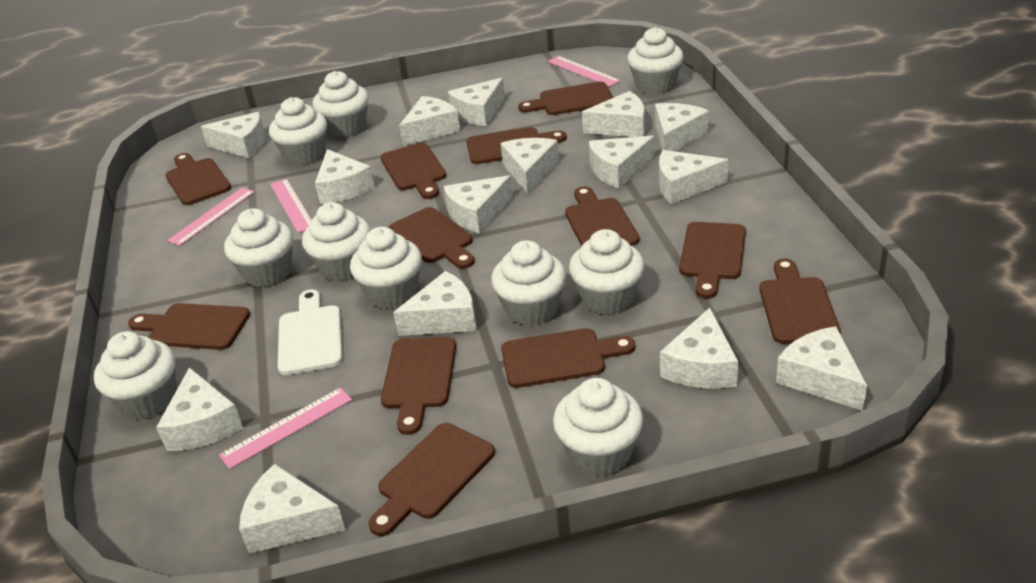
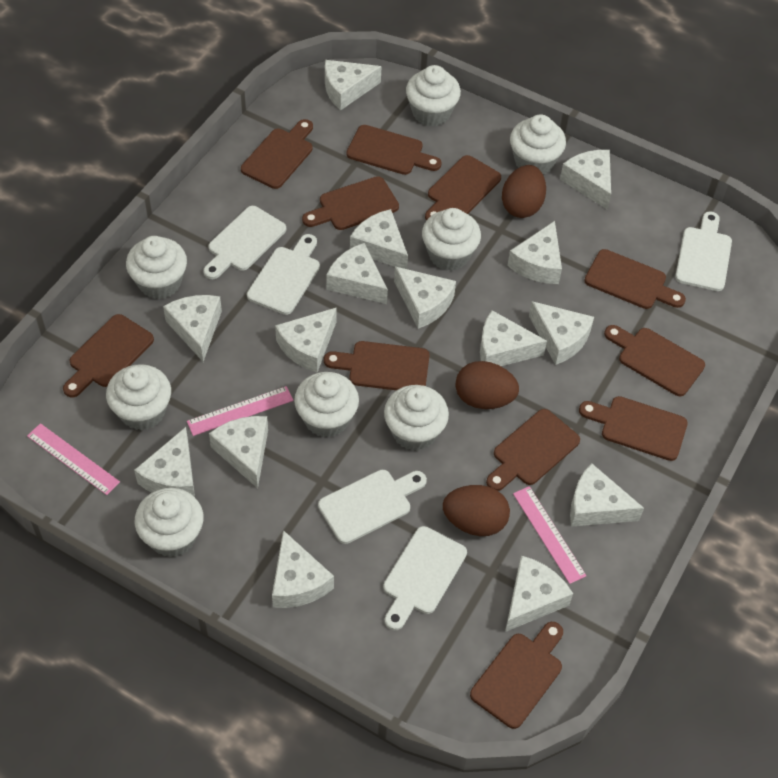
brown cutting board: 12 -> 11
brown egg: 0 -> 3
pink ruler: 4 -> 3
white cupcake: 10 -> 8
white cutting board: 1 -> 5

